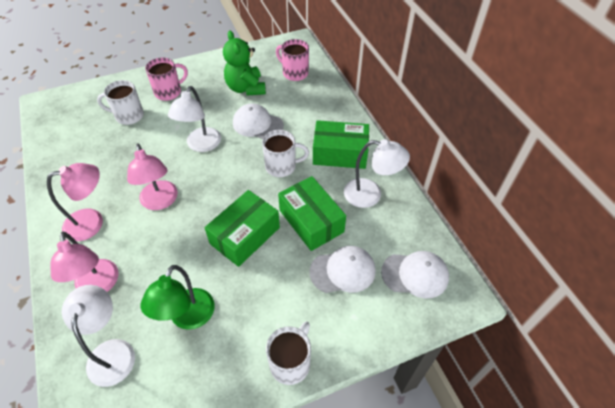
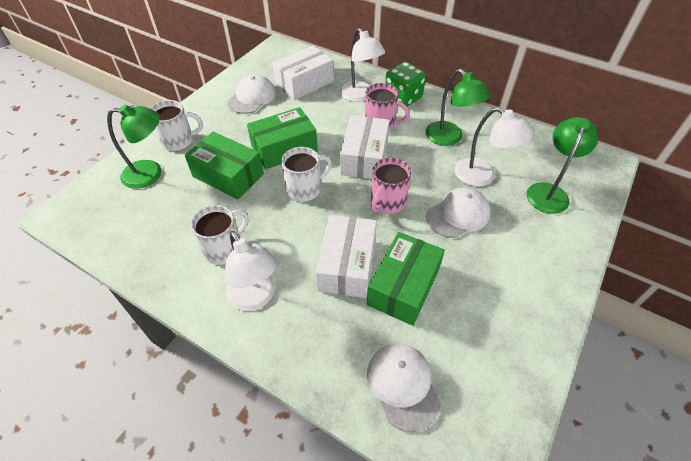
green dice: 0 -> 1
green lamp: 1 -> 3
green teddy bear: 1 -> 0
pink lamp: 3 -> 0
white box: 0 -> 3

